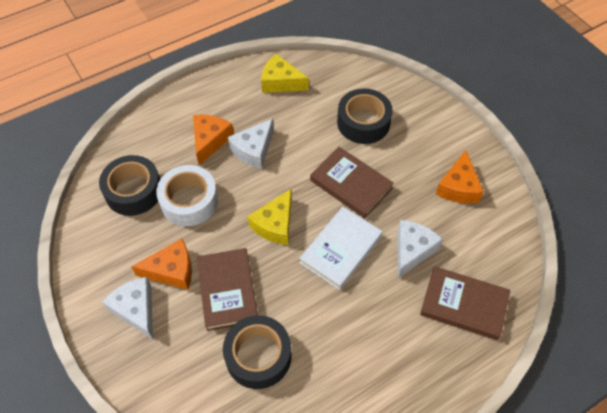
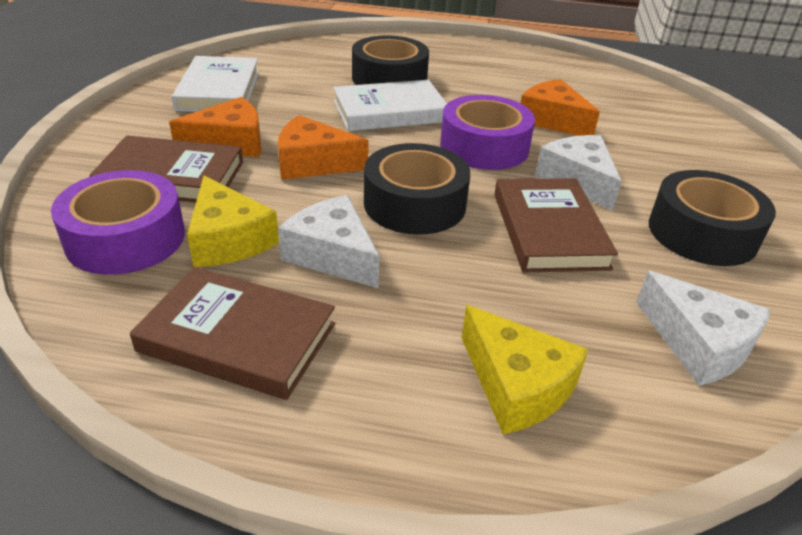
purple tape: 0 -> 2
white book: 1 -> 2
white tape: 1 -> 0

